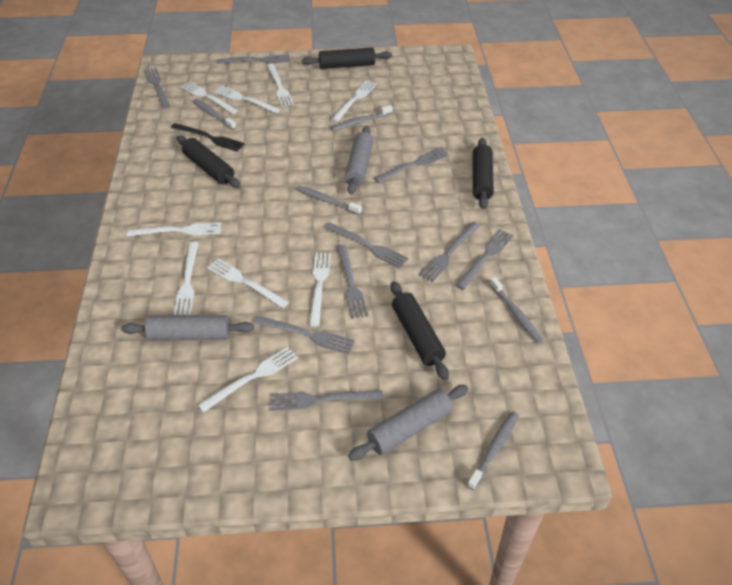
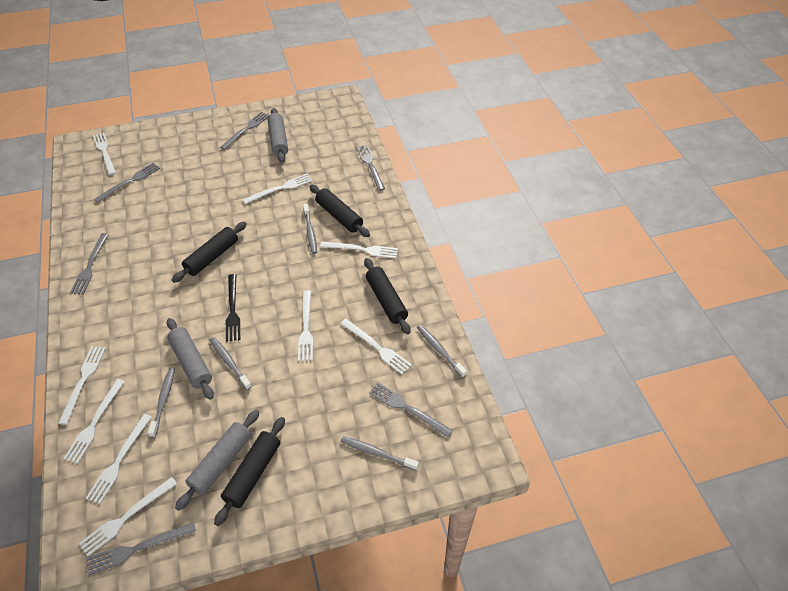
grey fork: 9 -> 6

